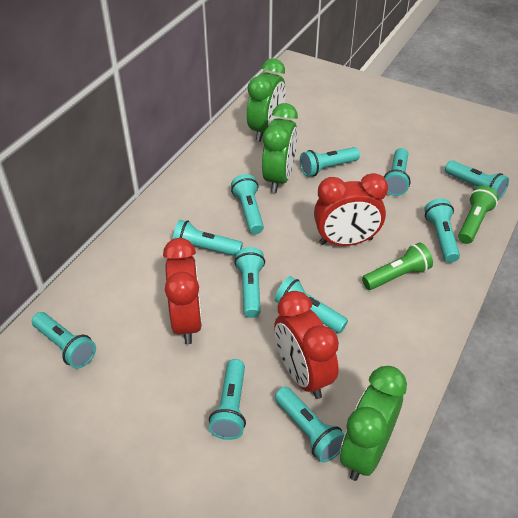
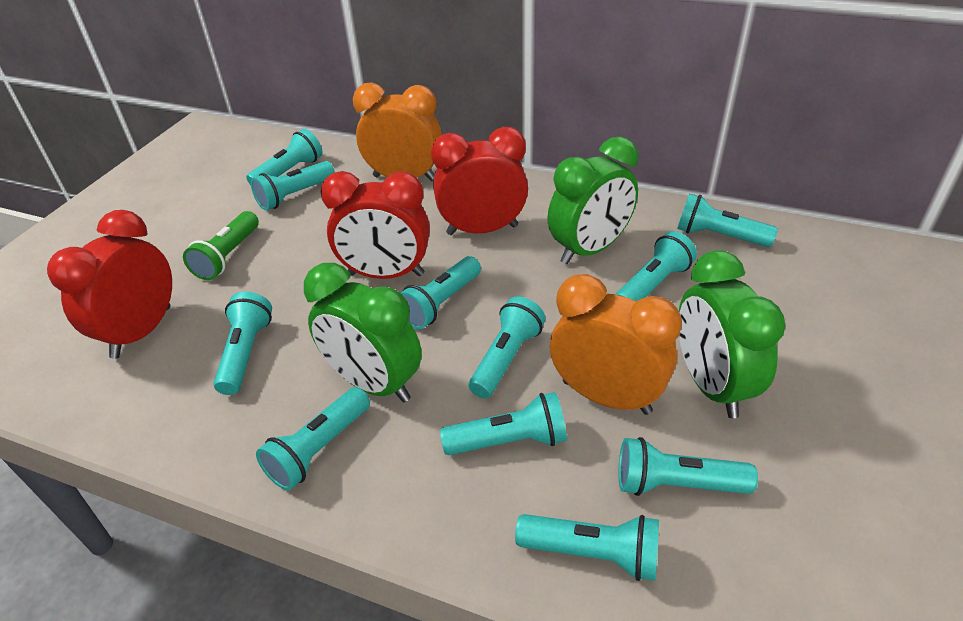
green flashlight: 2 -> 1
orange clock: 0 -> 2

